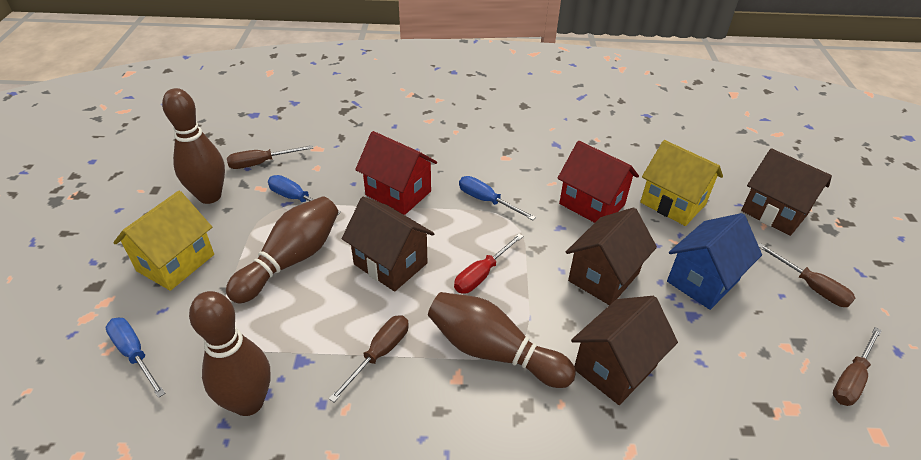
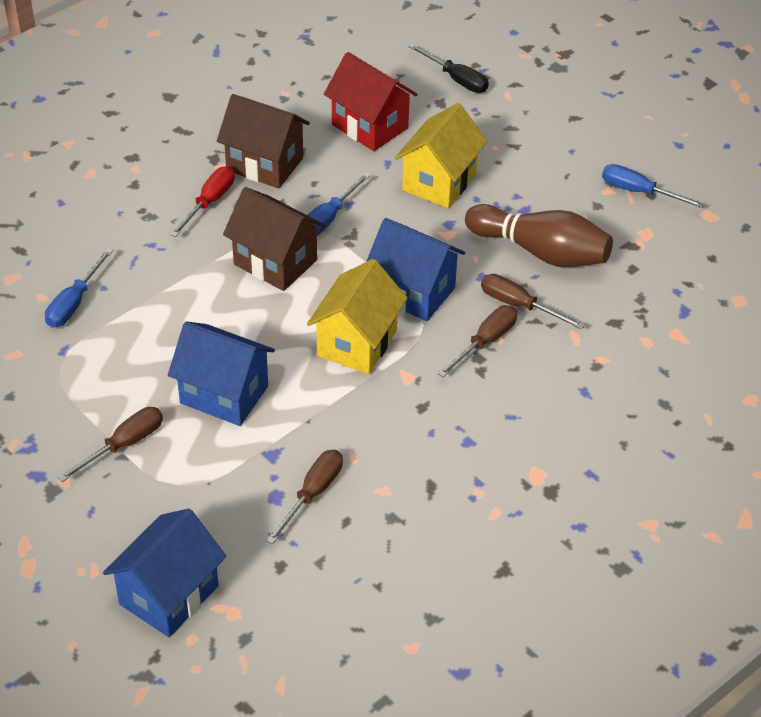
black screwdriver: 0 -> 1
blue house: 1 -> 3
brown bowling pin: 4 -> 1
brown house: 4 -> 2
red house: 2 -> 1

